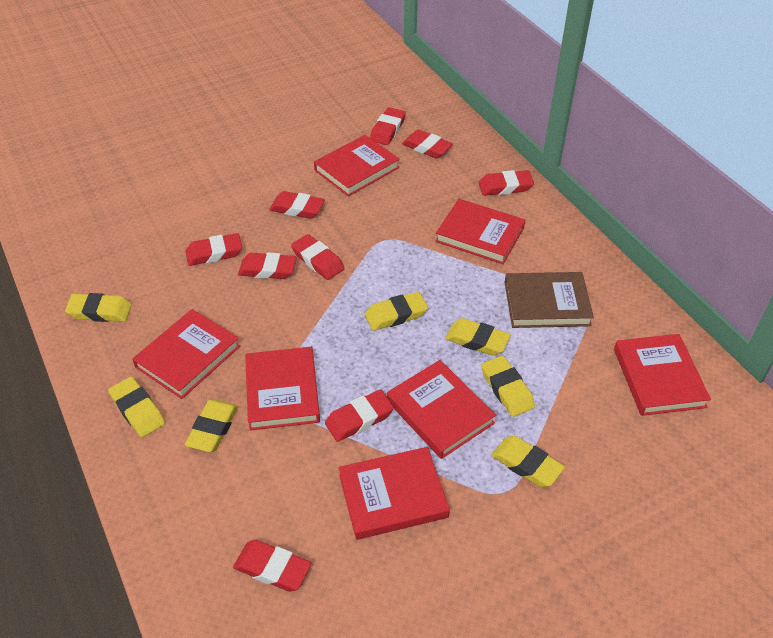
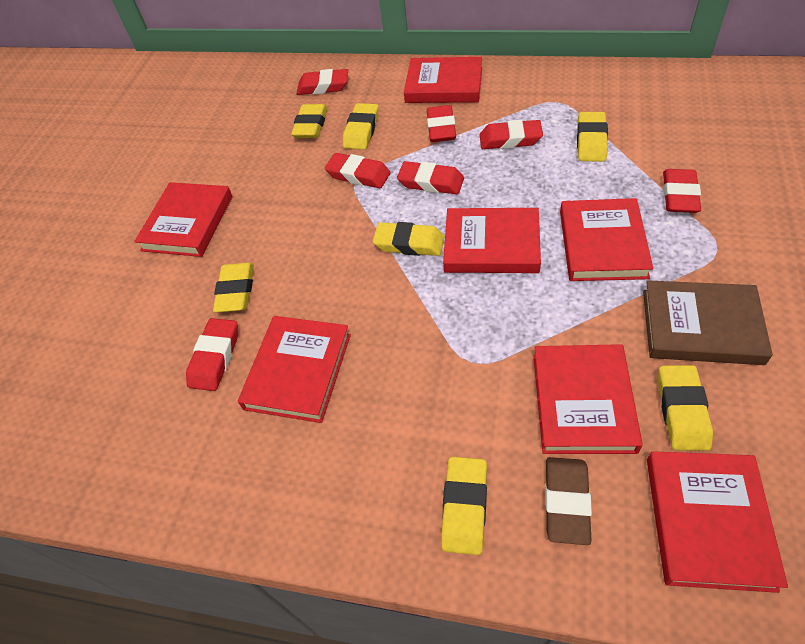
brown eraser: 0 -> 1
red eraser: 9 -> 7

